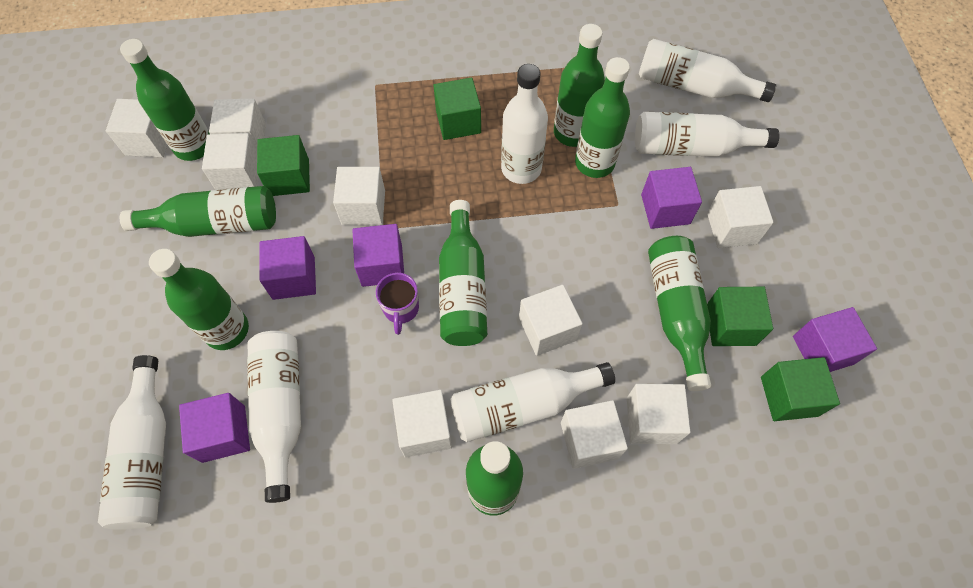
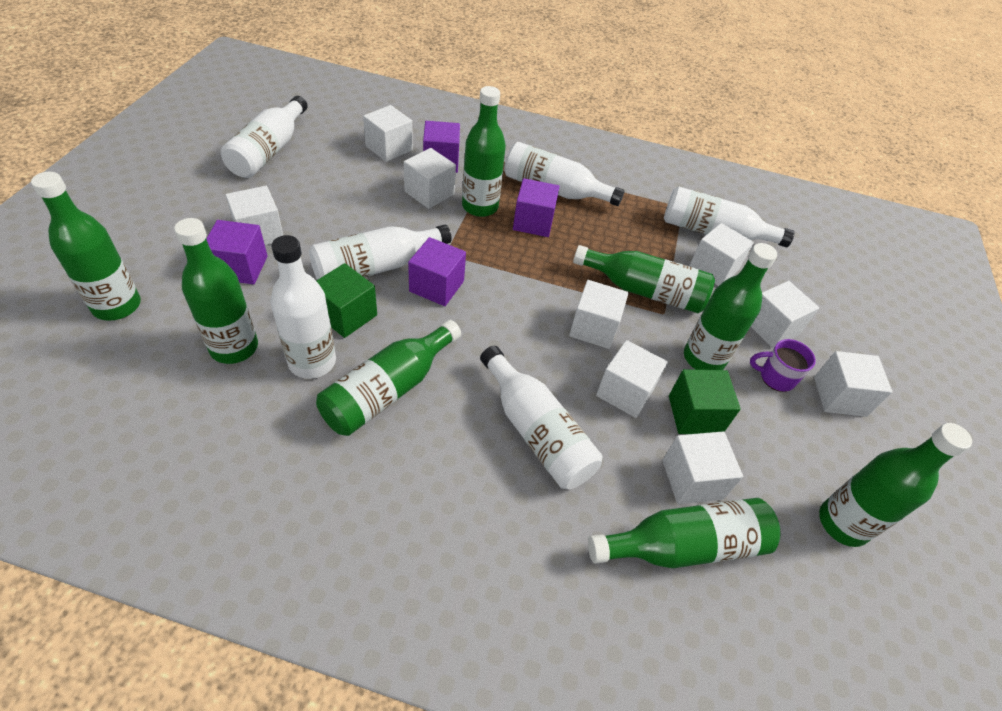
green cube: 4 -> 2
purple cube: 5 -> 4

